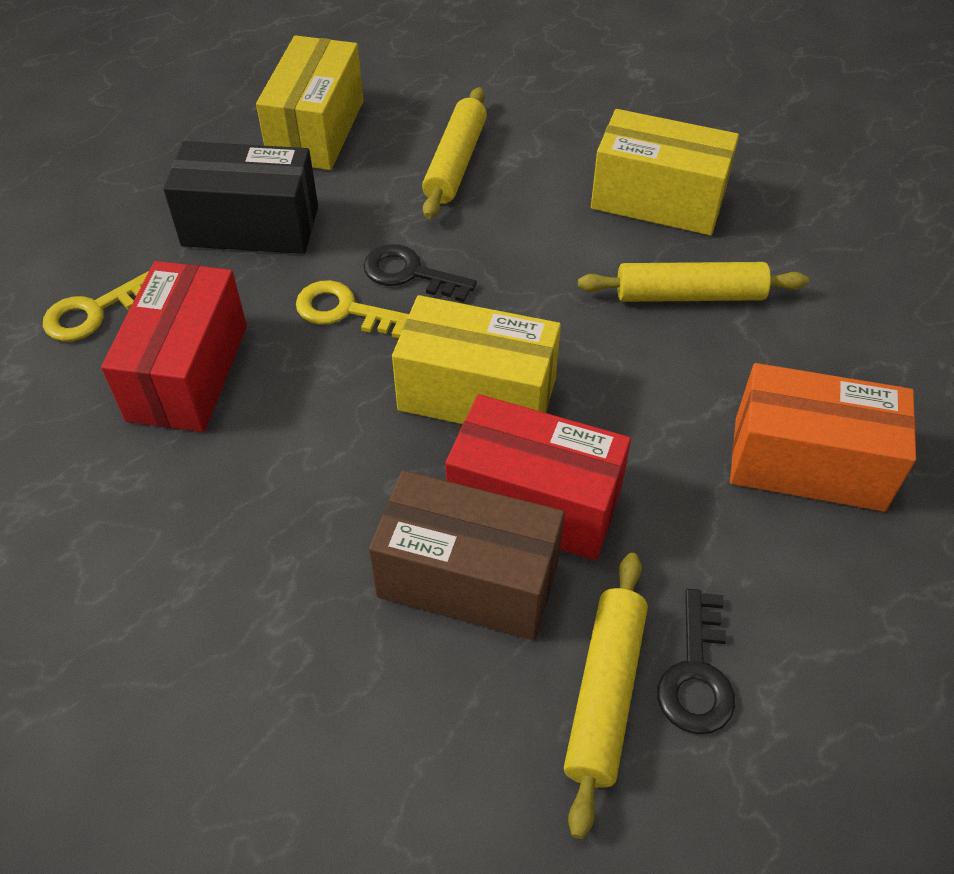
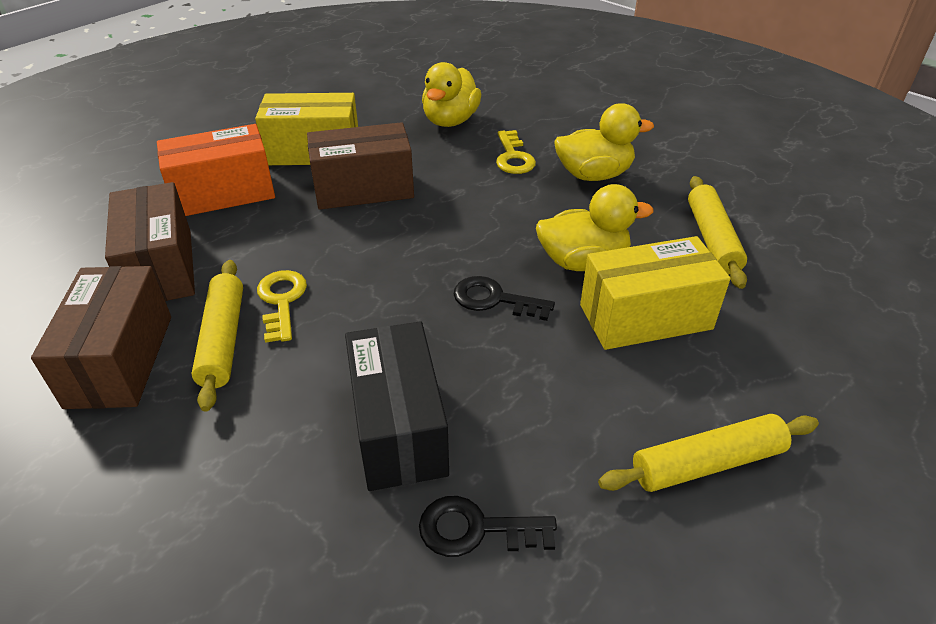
brown box: 1 -> 3
red box: 2 -> 0
yellow box: 3 -> 2
yellow duck: 0 -> 3

